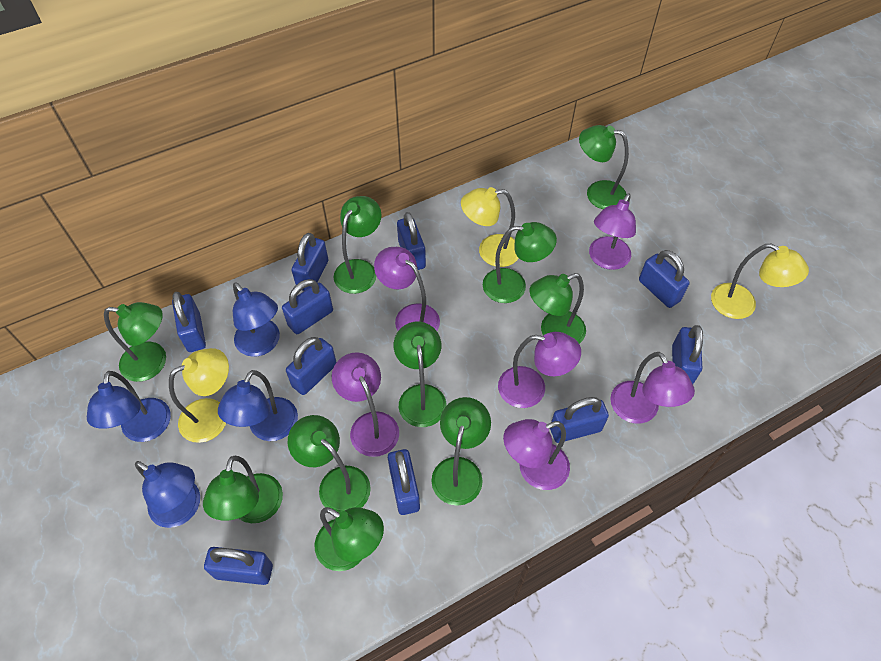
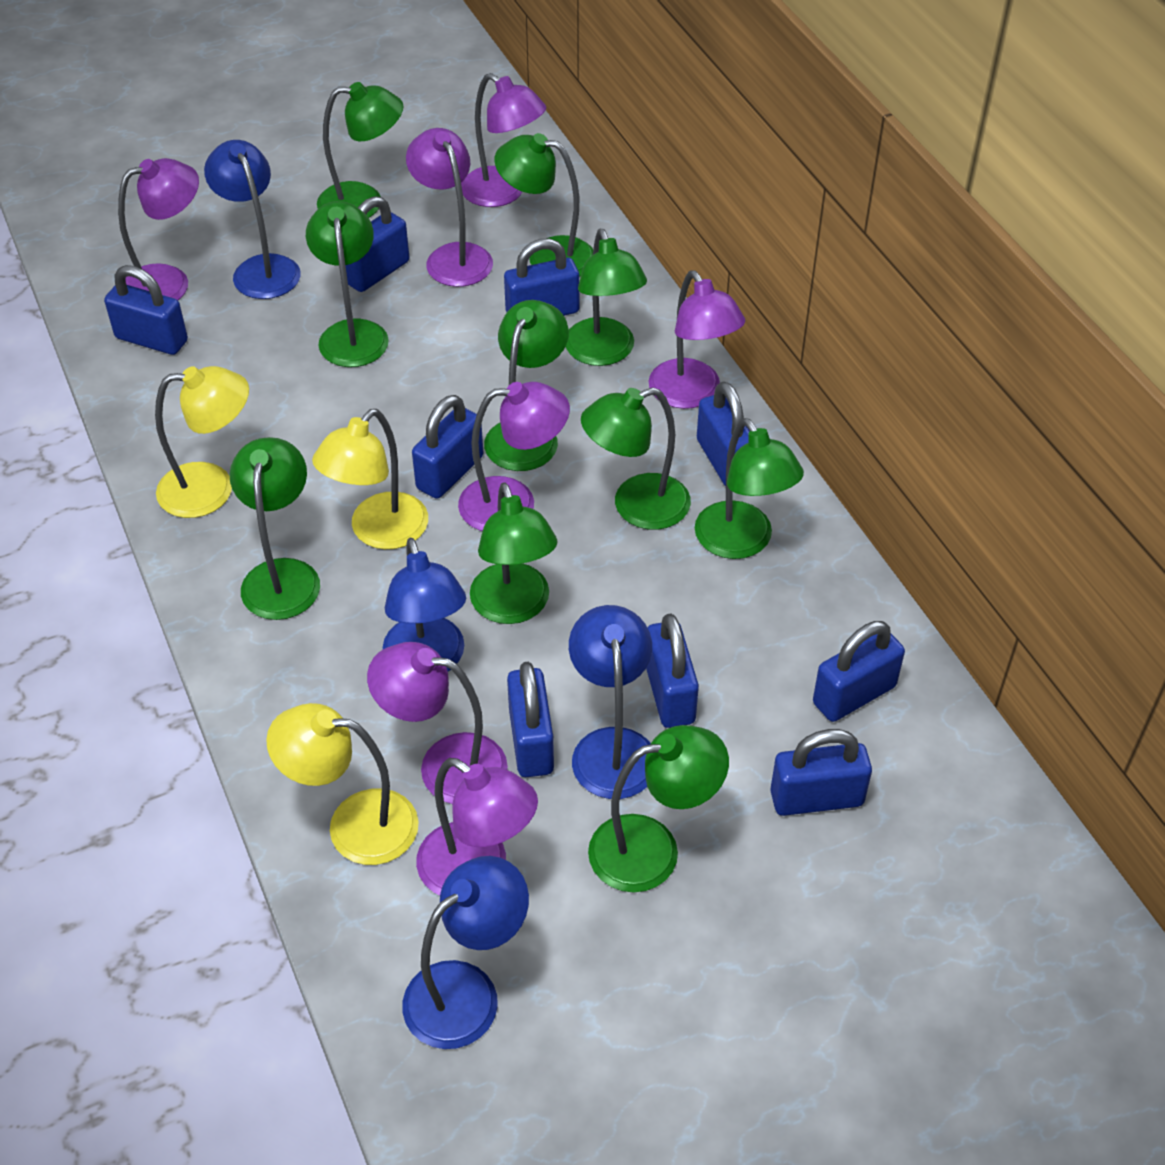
blue padlock: 10 -> 9
purple lamp: 6 -> 7

